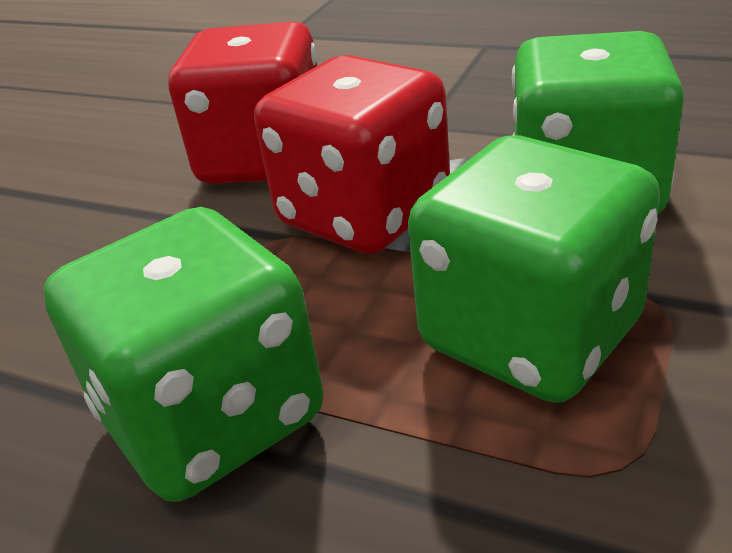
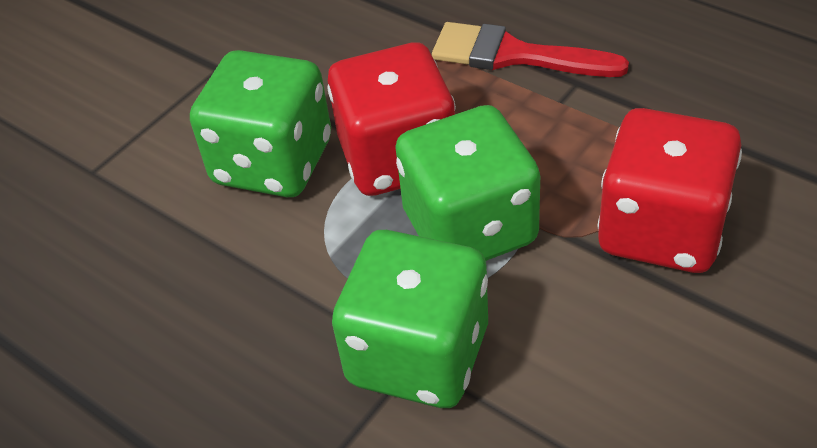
red brush: 0 -> 1

